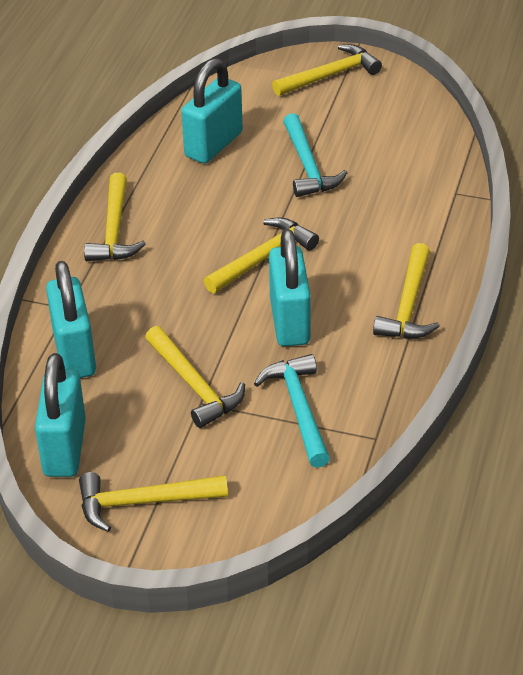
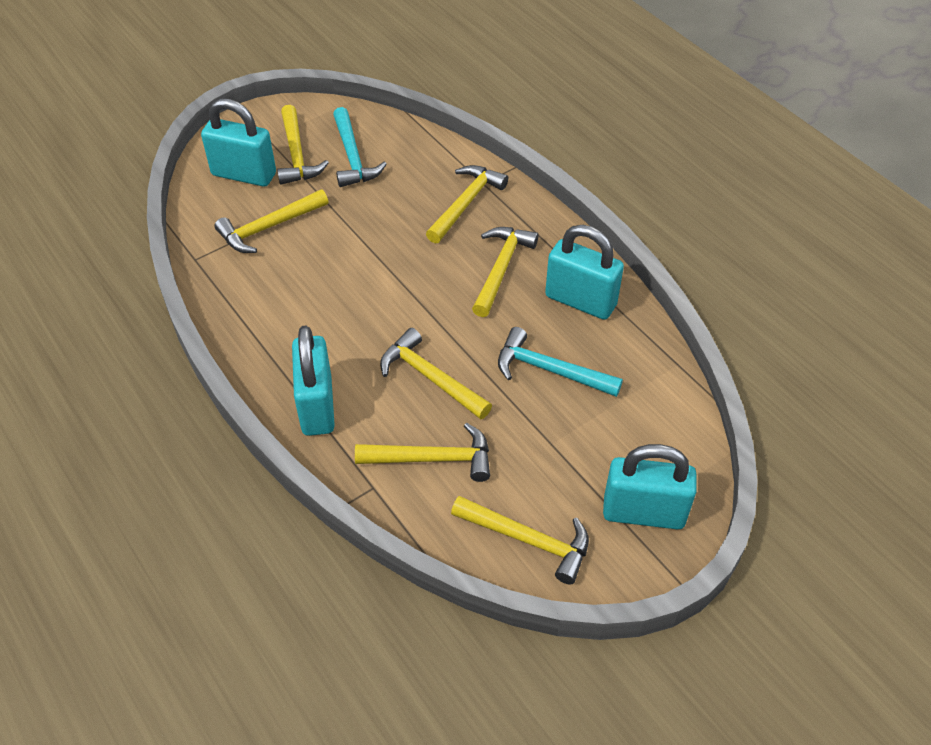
yellow hammer: 6 -> 7

